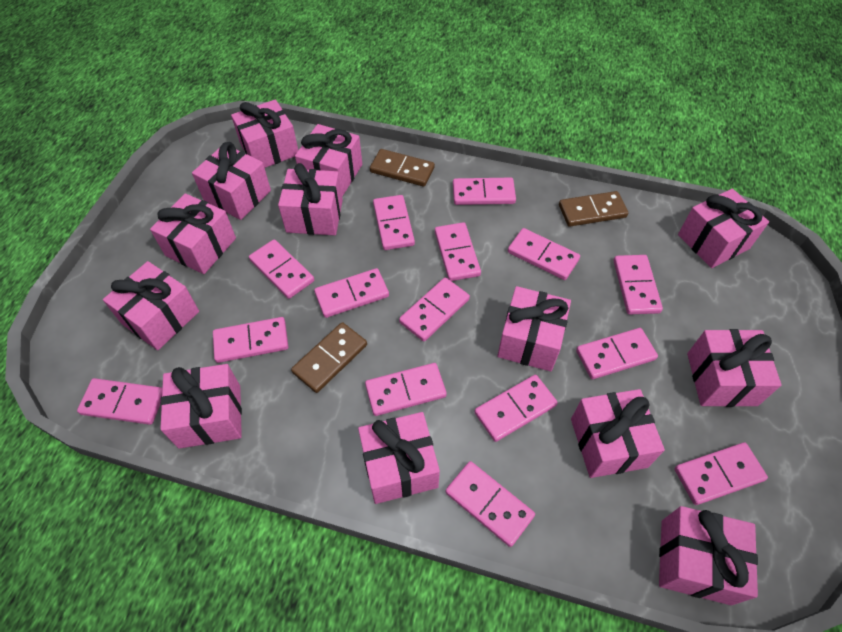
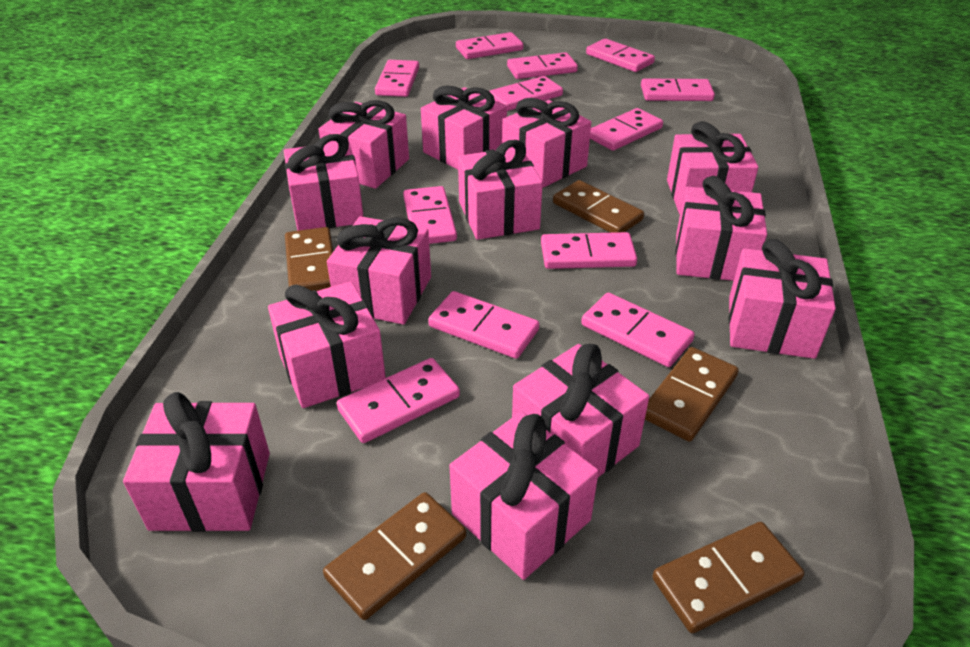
brown domino: 3 -> 5
pink domino: 15 -> 12

